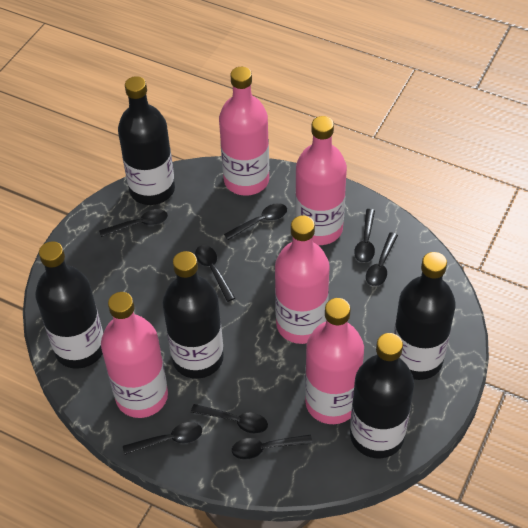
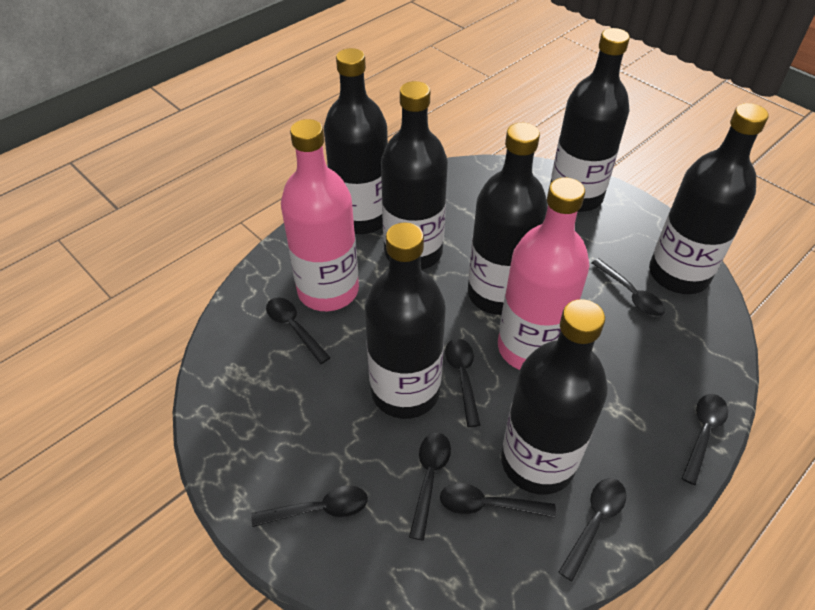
black bottle: 5 -> 7
pink bottle: 5 -> 2

